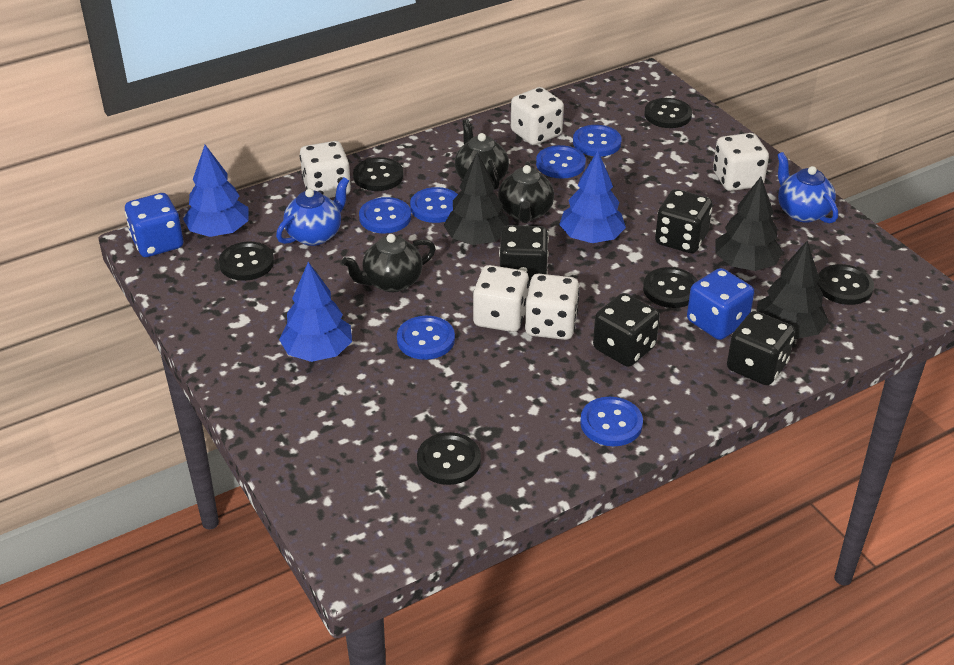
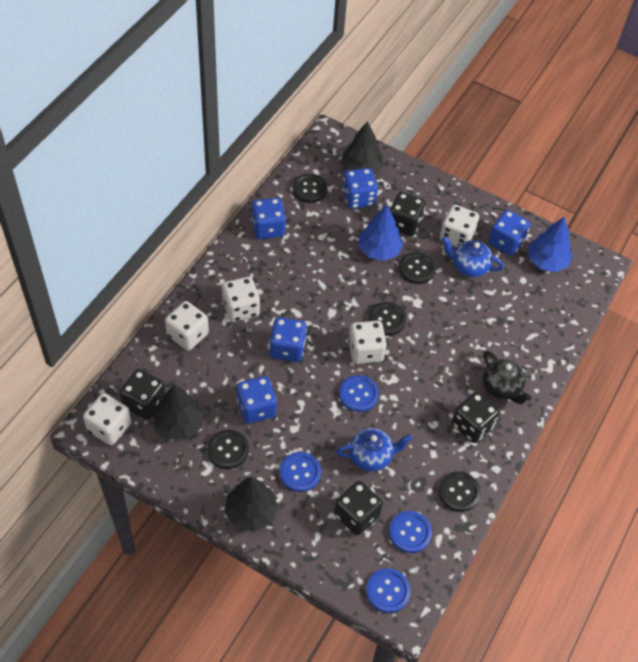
black button: 6 -> 5
black teapot: 3 -> 1
blue button: 6 -> 4
blue dice: 2 -> 5
blue tree: 3 -> 2

